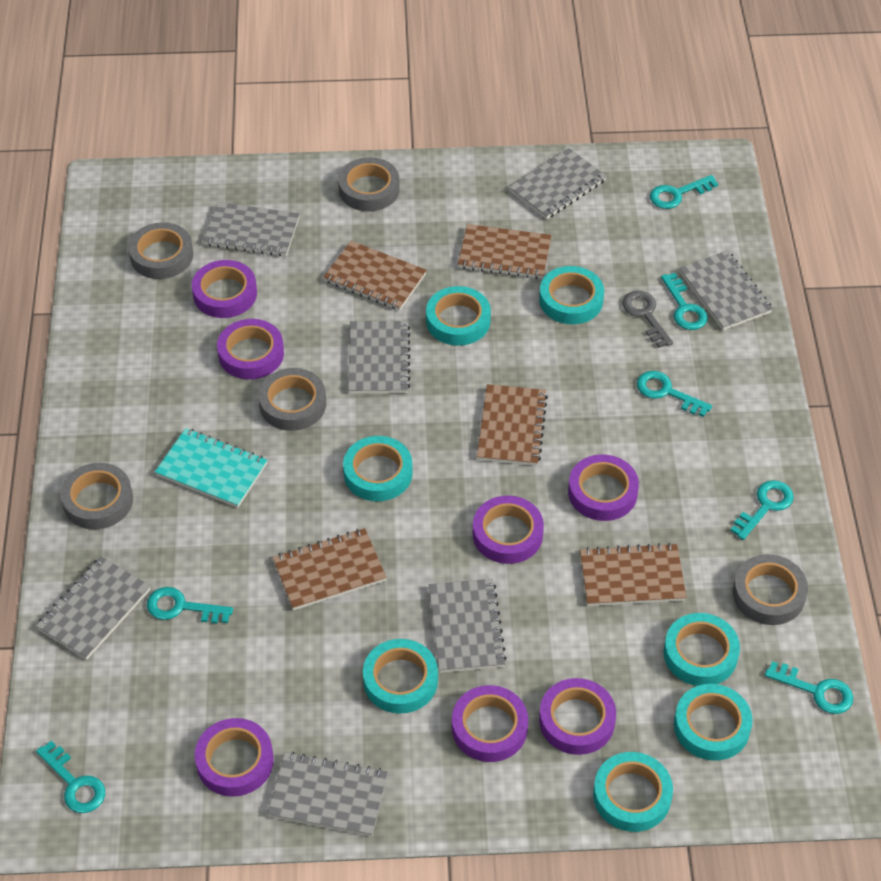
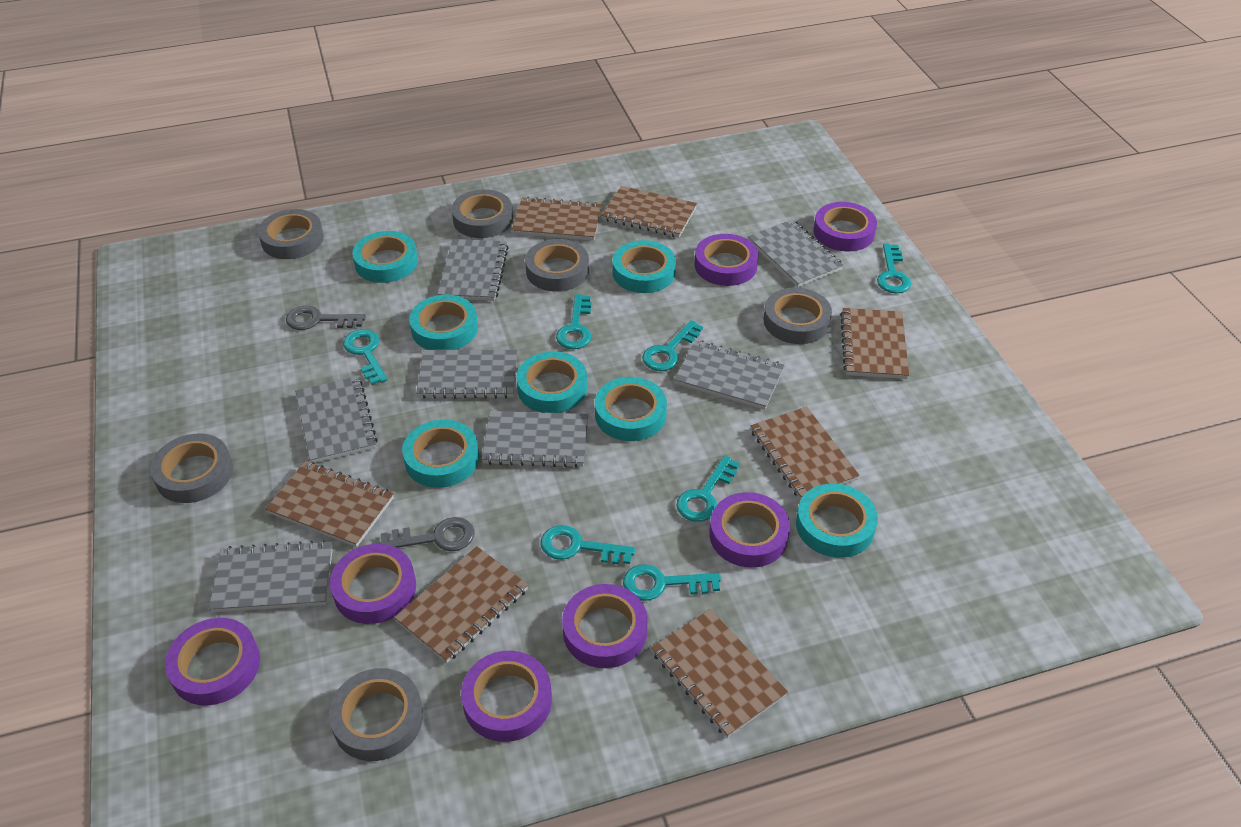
brown notebook: 5 -> 7
grey key: 1 -> 2
grey tape: 5 -> 6
turquoise notebook: 1 -> 0

